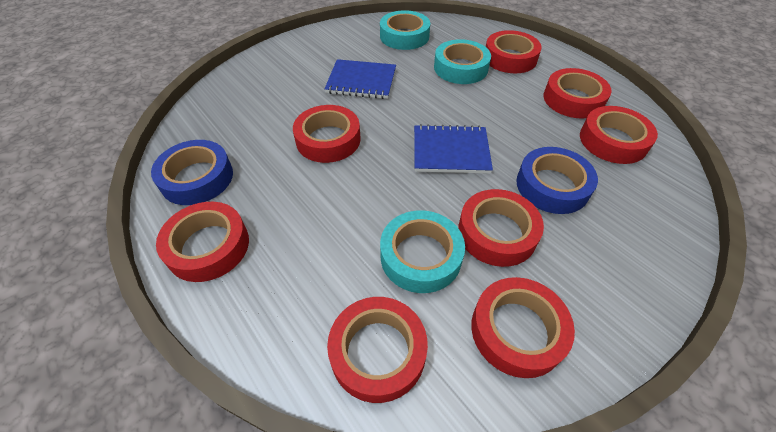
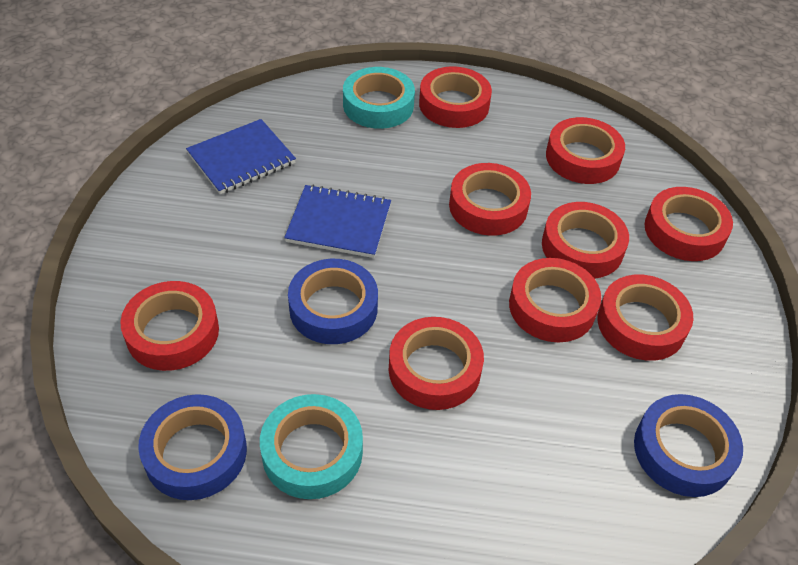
blue tape: 2 -> 3
red tape: 8 -> 9
turquoise tape: 3 -> 2

